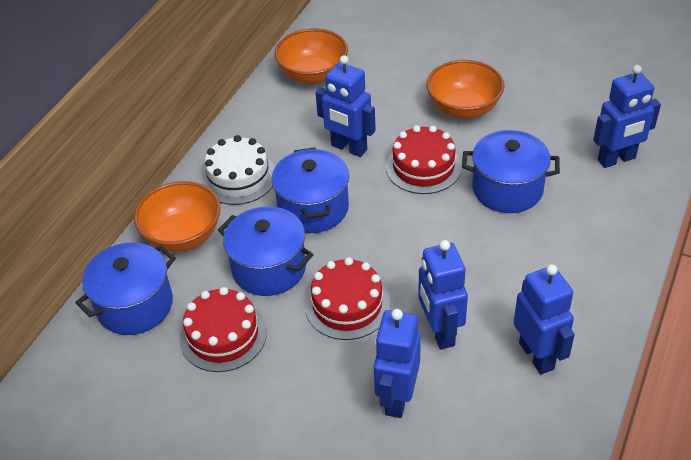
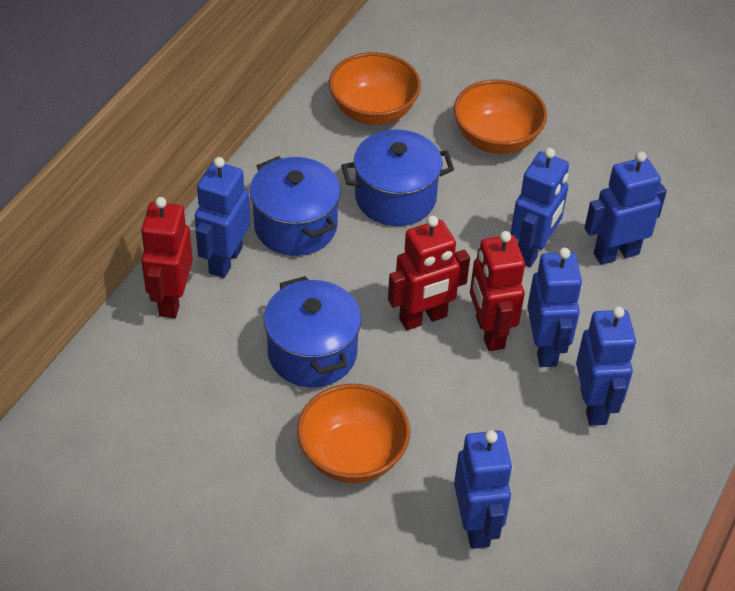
blue pot: 4 -> 3
blue robot: 5 -> 6
red cake: 3 -> 0
red robot: 0 -> 3
white cake: 1 -> 0

